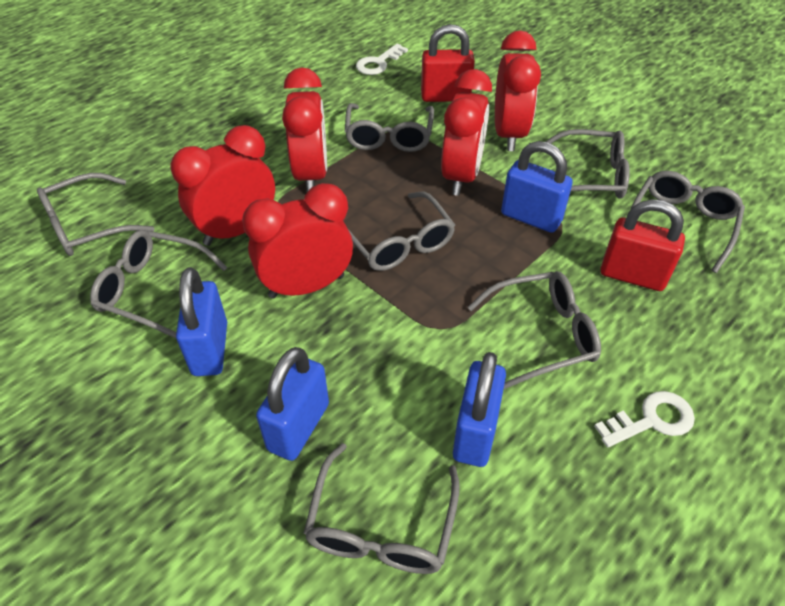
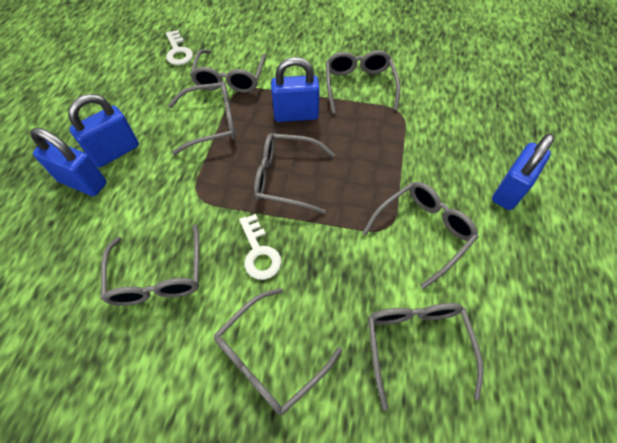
red clock: 5 -> 0
red padlock: 2 -> 0

